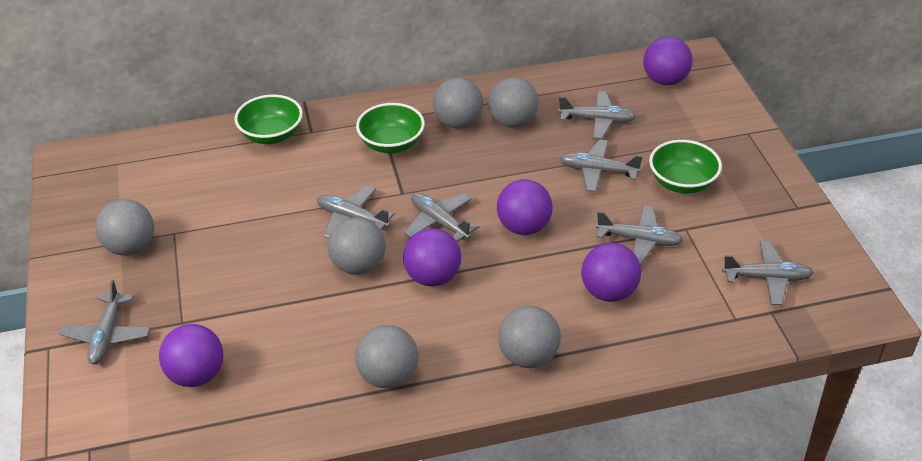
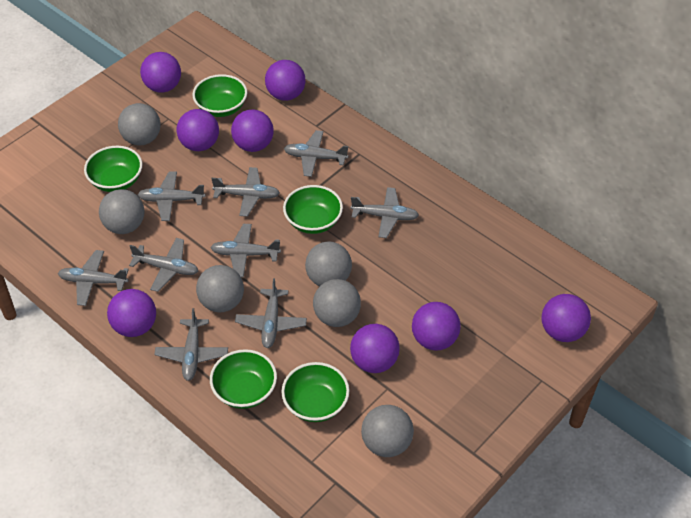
green bowl: 3 -> 5
grey plane: 7 -> 9
purple ball: 5 -> 8

